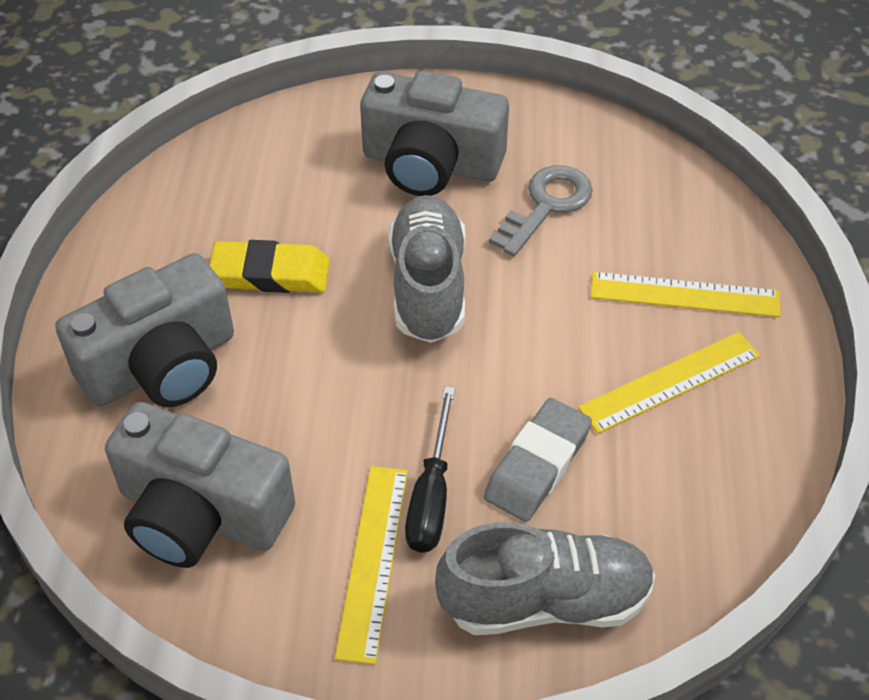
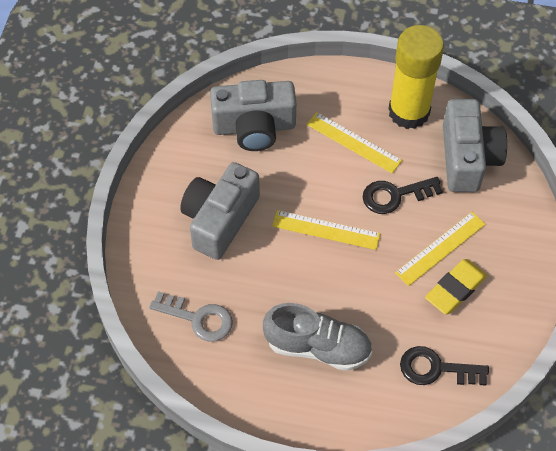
black key: 0 -> 2
black screwdriver: 1 -> 0
grey eraser: 1 -> 0
grey shoe: 2 -> 1
yellow glue stick: 0 -> 1

